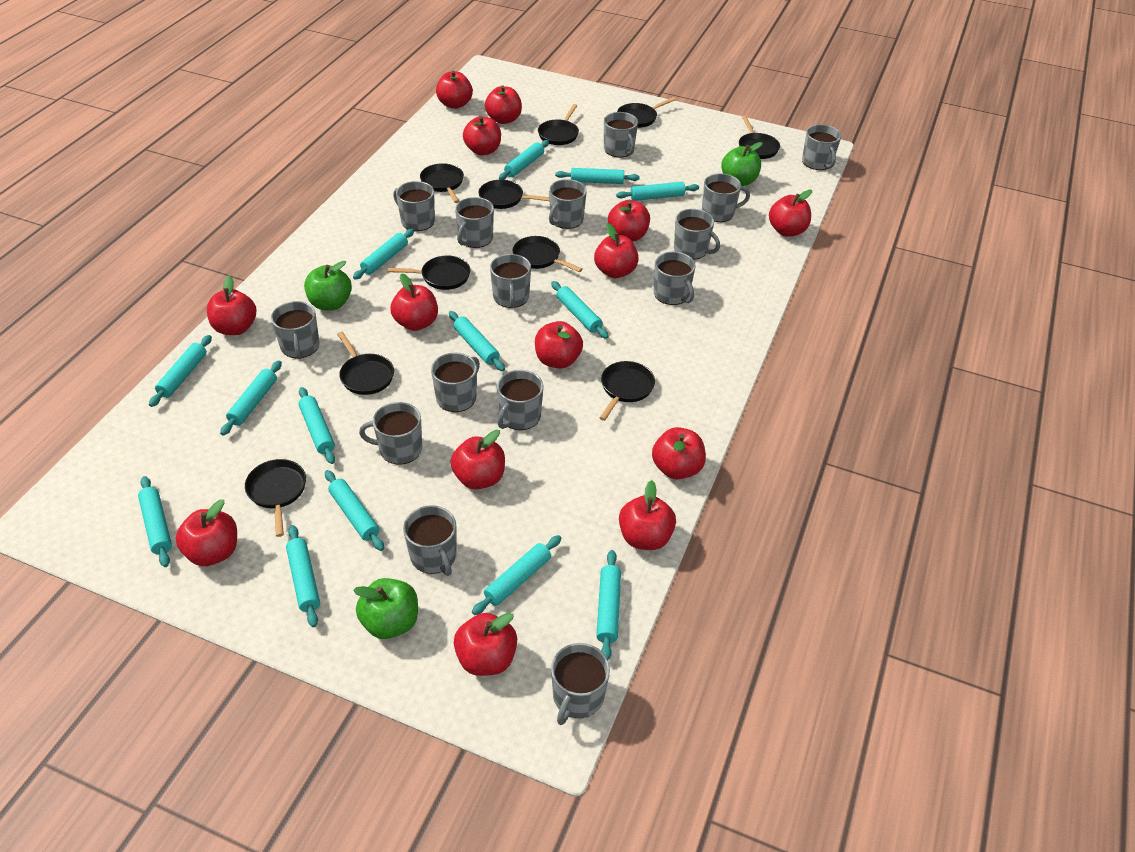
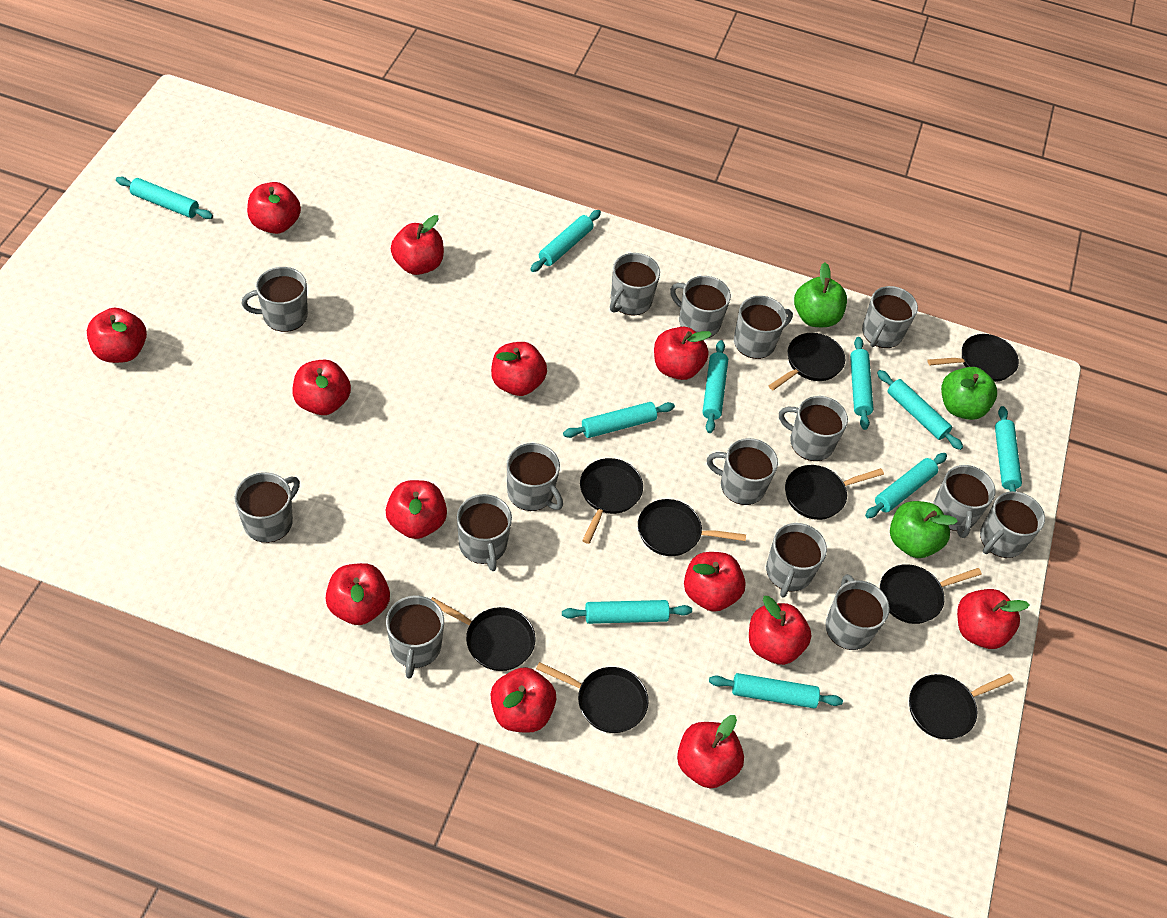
black pan: 10 -> 9
red apple: 14 -> 13
turquoise rolling pin: 14 -> 10

